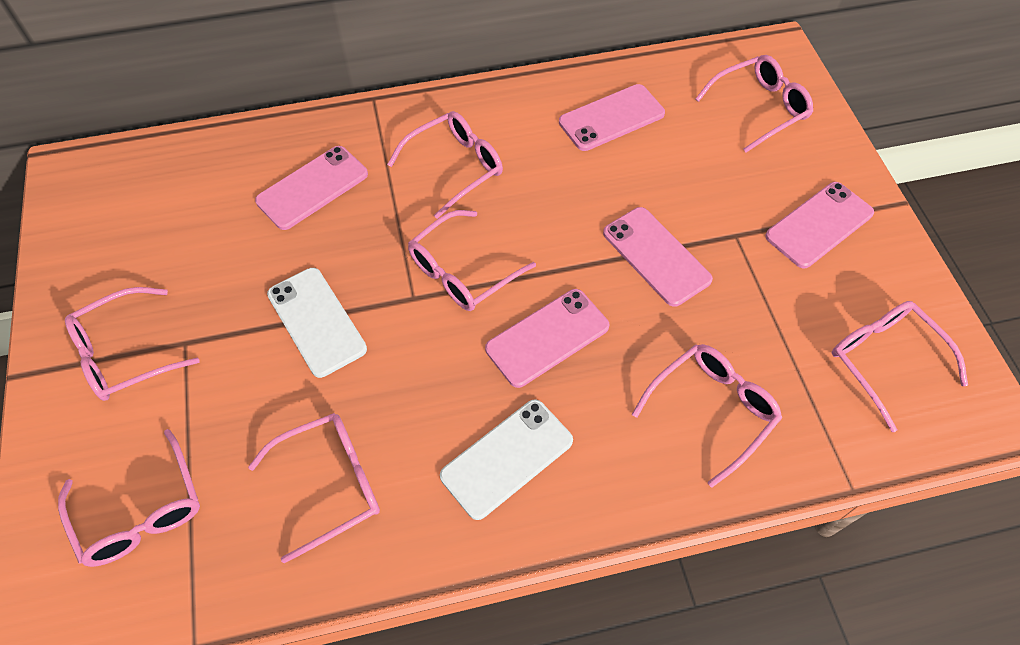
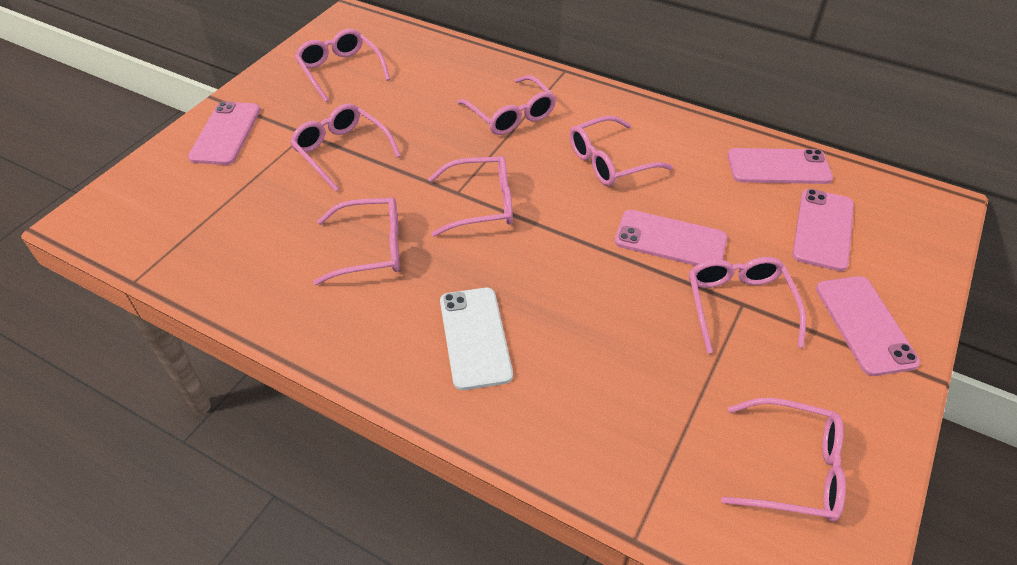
white phone: 2 -> 1

